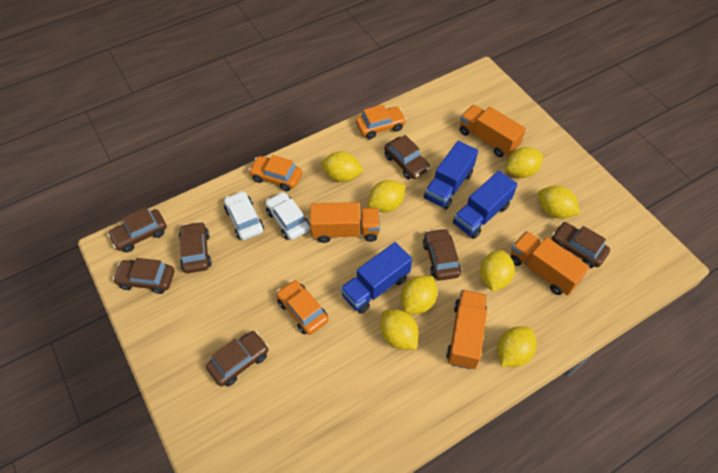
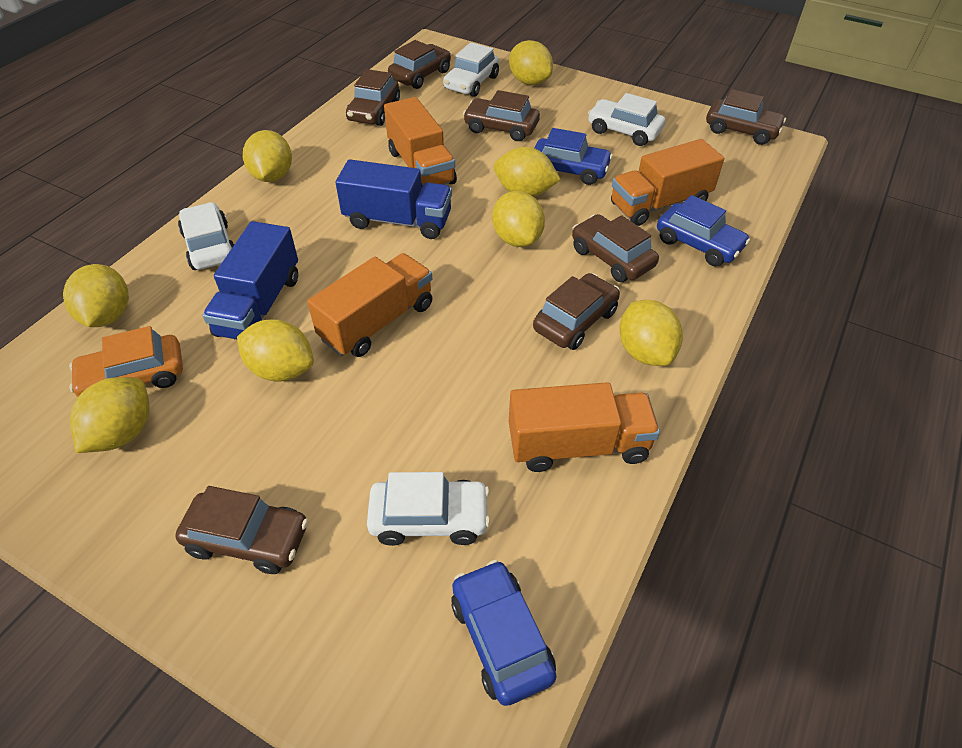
blue car: 0 -> 3
blue truck: 3 -> 2
orange car: 3 -> 1
white car: 2 -> 4

